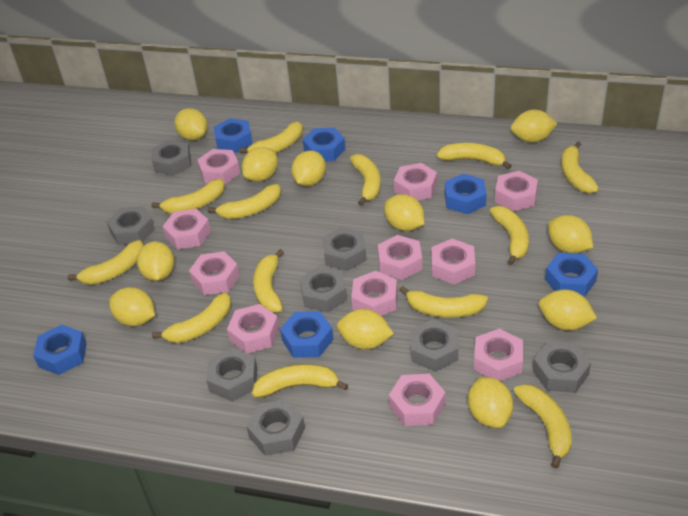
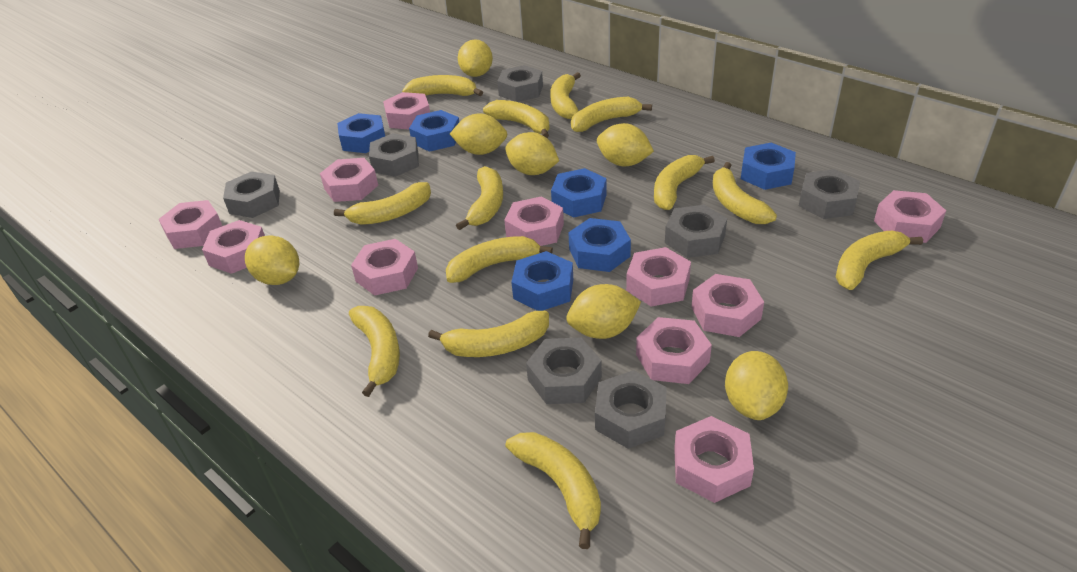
grey nut: 8 -> 7
yellow lemon: 11 -> 7

